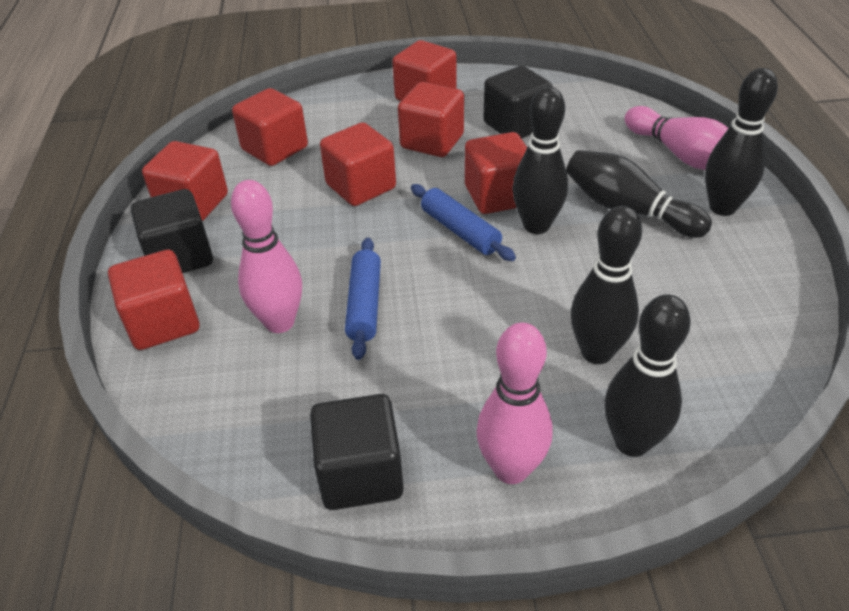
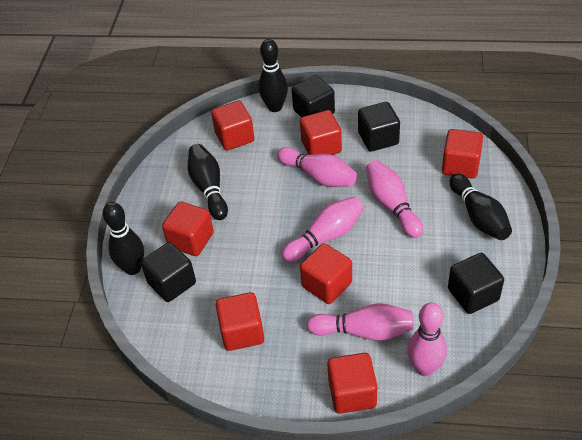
black bowling pin: 5 -> 4
black cube: 3 -> 4
blue rolling pin: 2 -> 0
pink bowling pin: 3 -> 5

